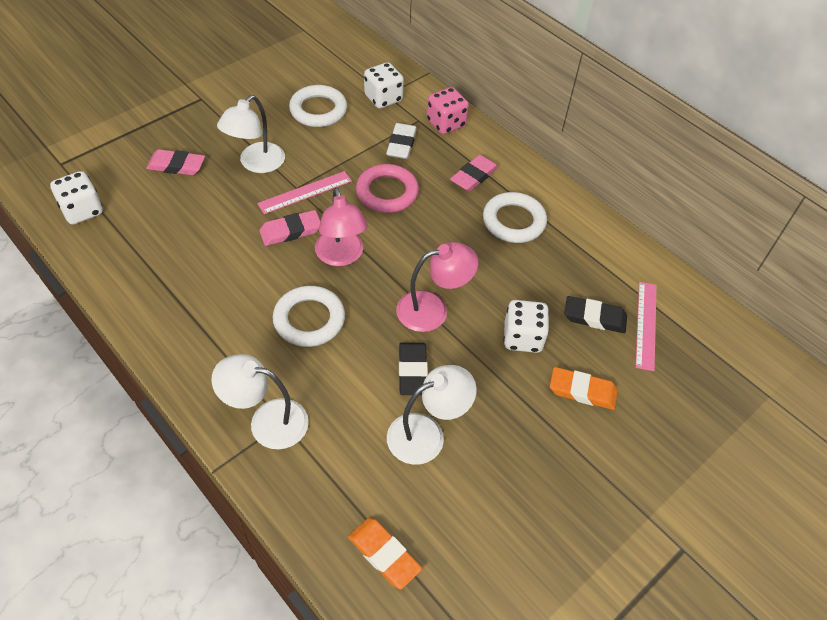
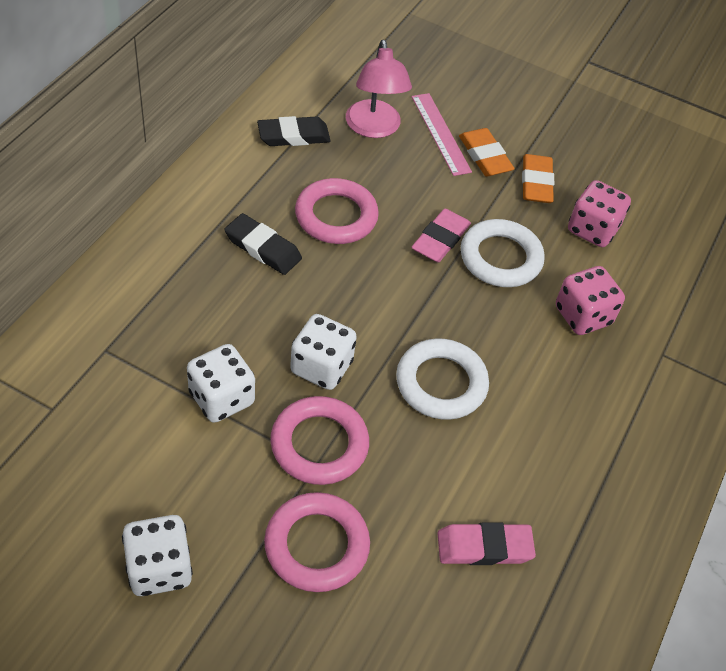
pink dice: 1 -> 2
pink eraser: 3 -> 2
pink lamp: 2 -> 1
pink ring: 1 -> 3
pink ruler: 2 -> 1
white eraser: 1 -> 0
white lamp: 3 -> 0
white ring: 3 -> 2

